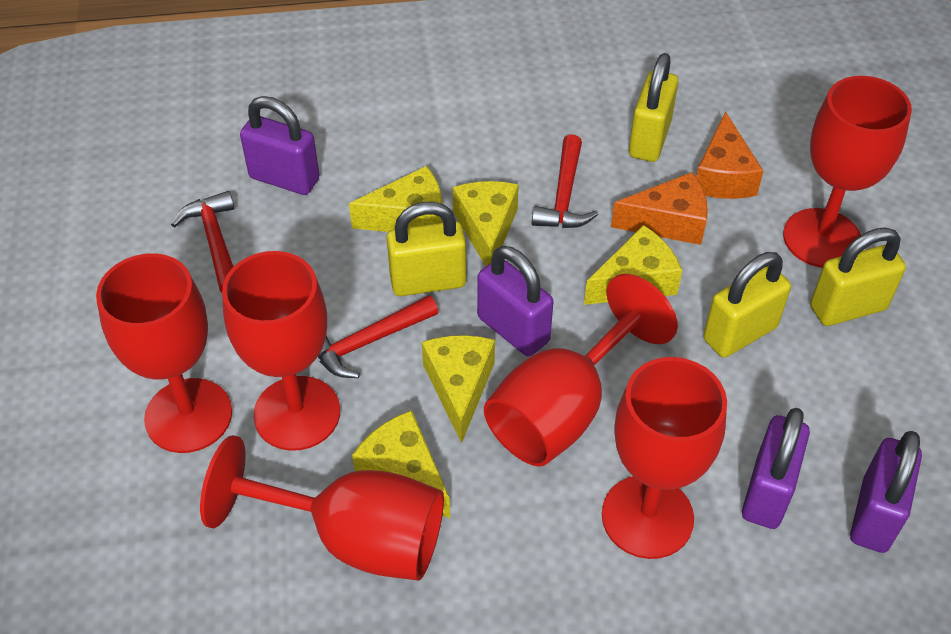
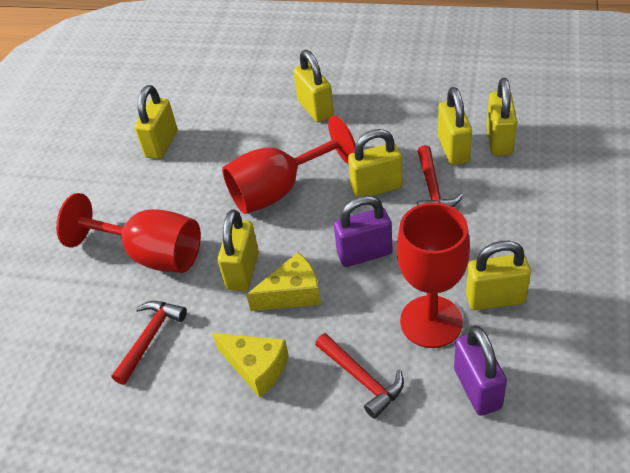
orange cheese: 2 -> 0
purple padlock: 4 -> 2
red goblet: 6 -> 3
yellow cheese: 5 -> 2
yellow padlock: 4 -> 7

